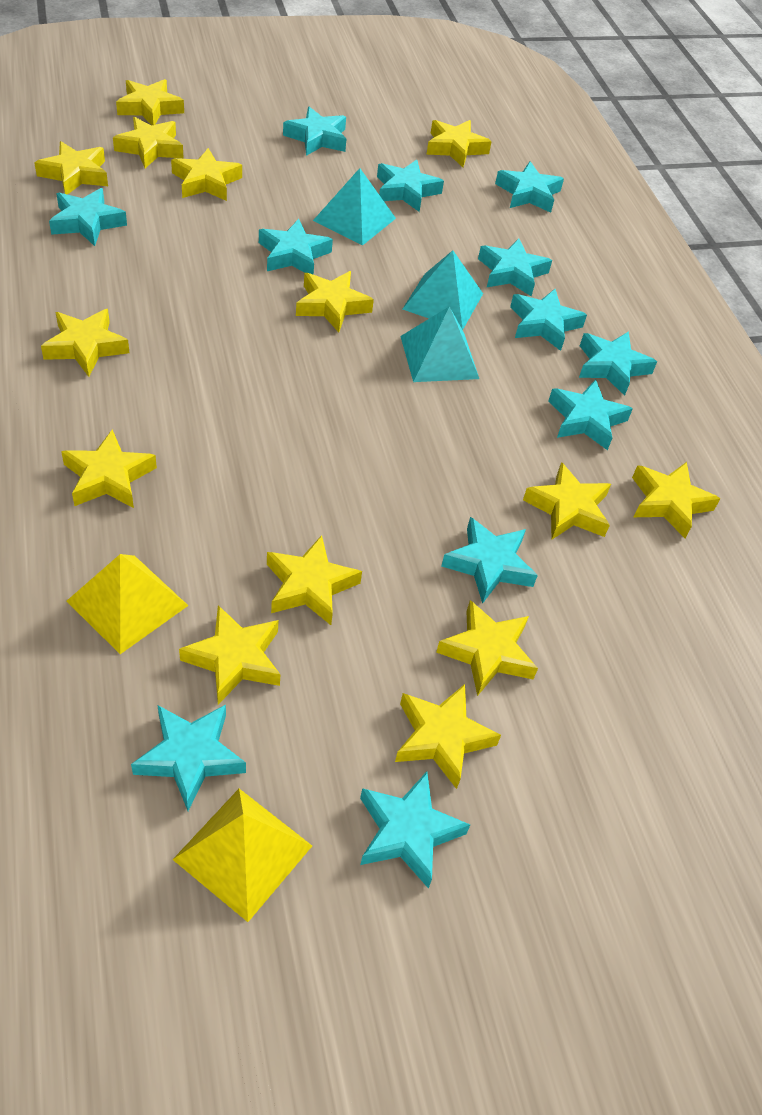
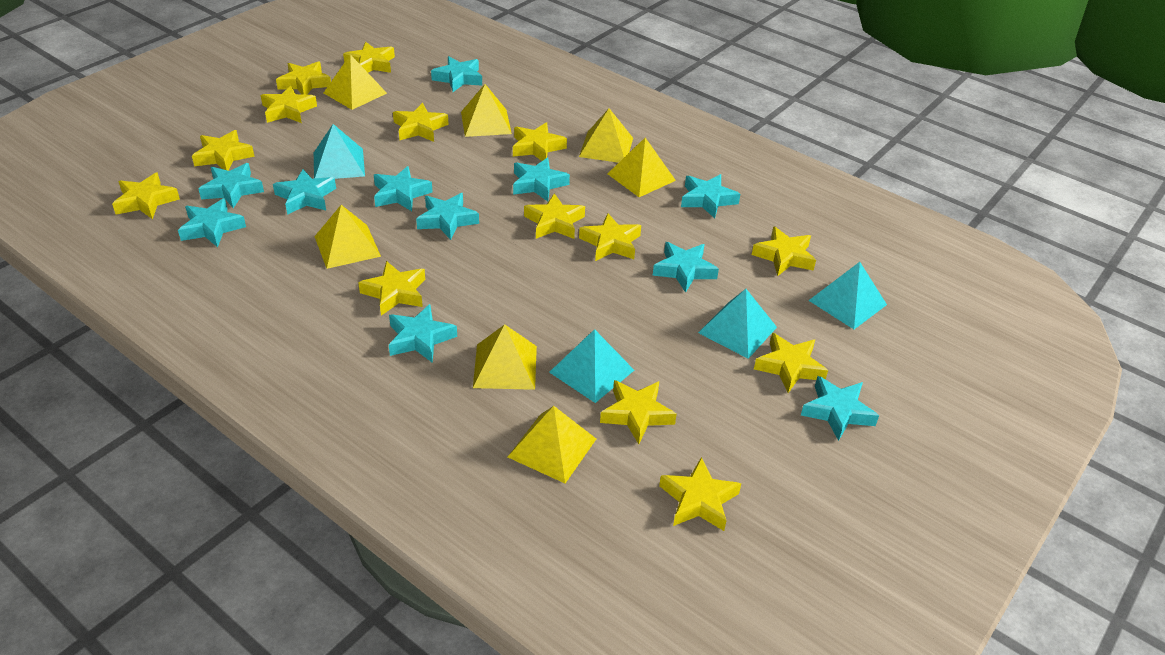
turquoise pyramid: 3 -> 4
turquoise star: 12 -> 11
yellow pyramid: 2 -> 7

